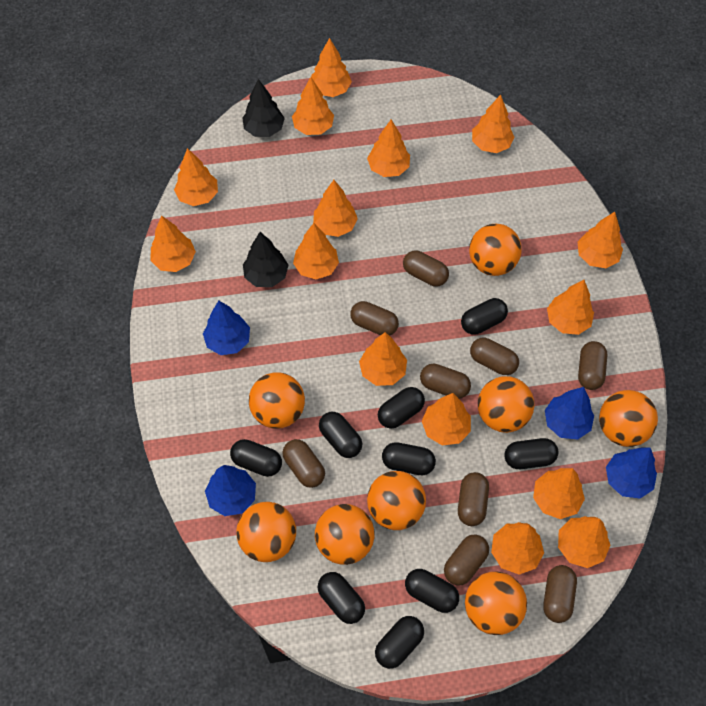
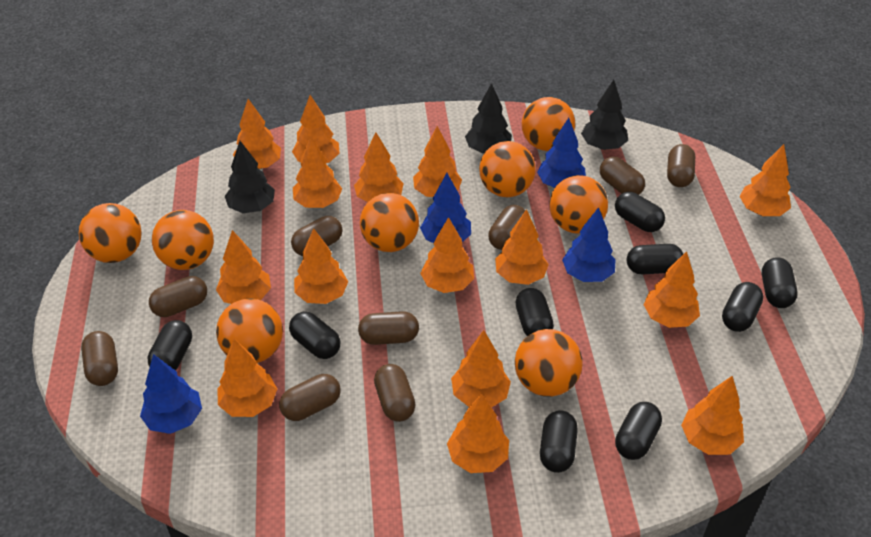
black tree: 2 -> 3

